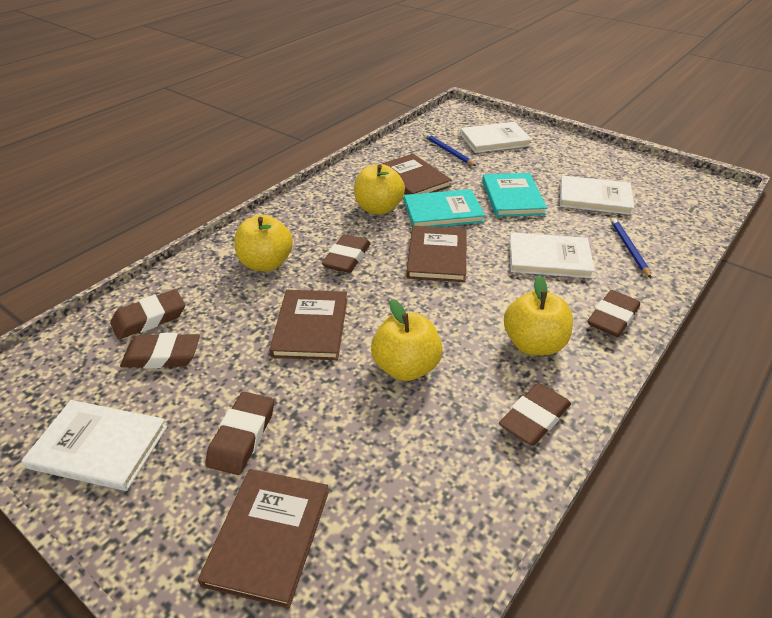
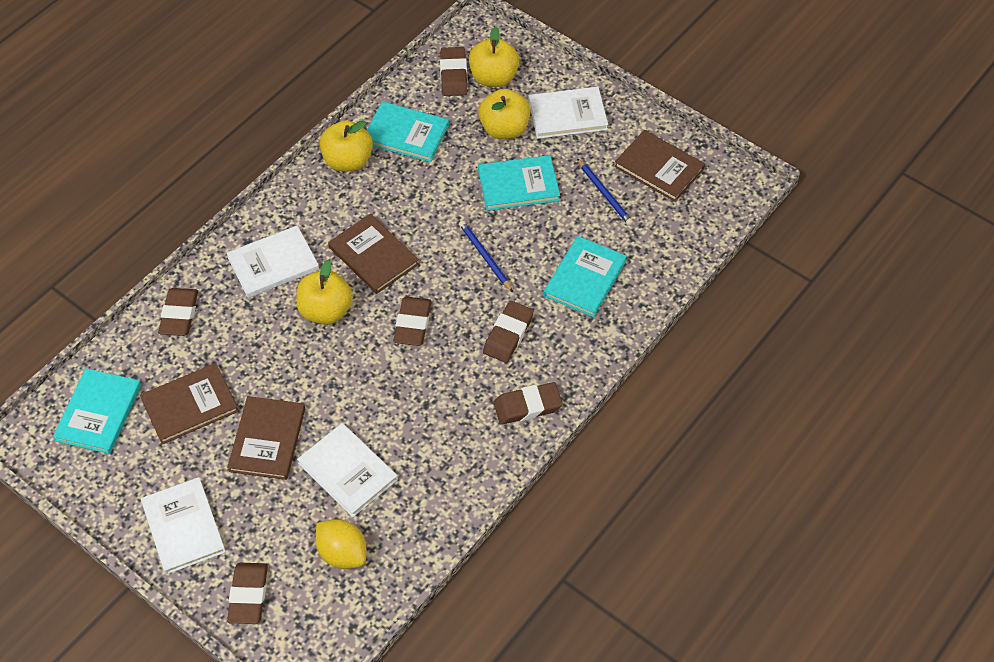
turquoise book: 2 -> 4
yellow lemon: 0 -> 1

